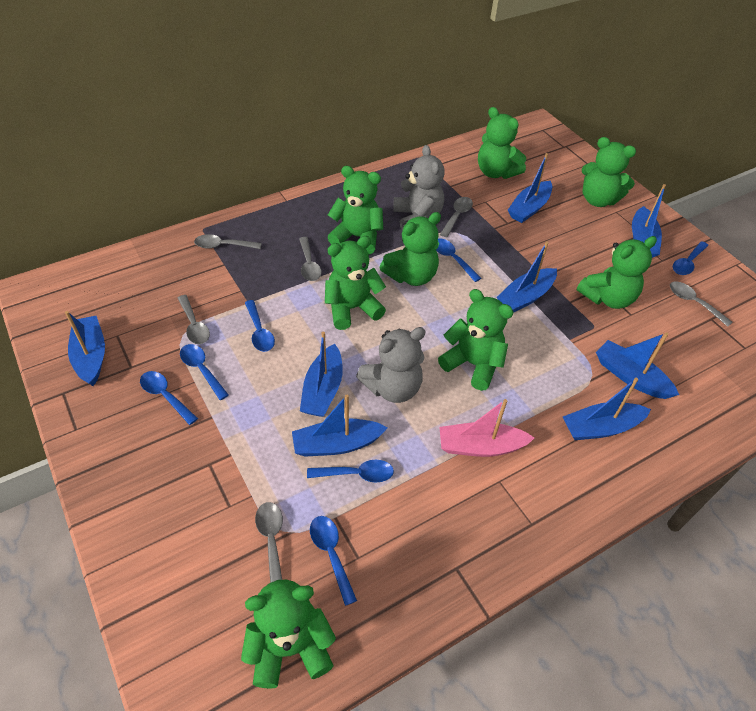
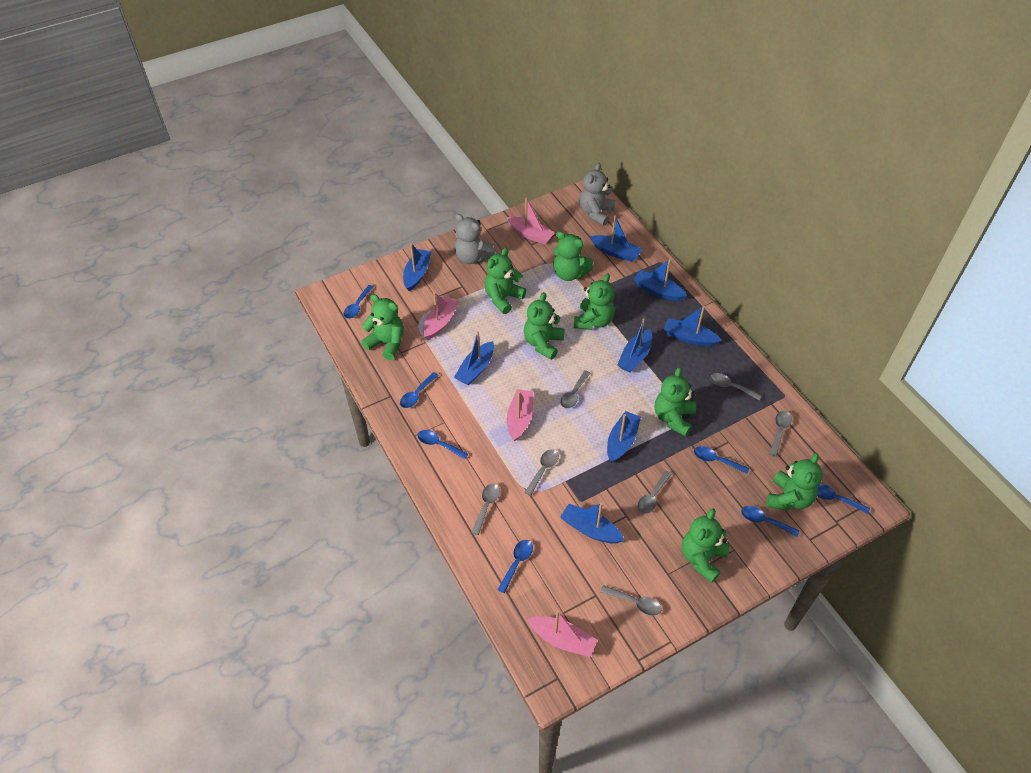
grey spoon: 6 -> 7
pink boat: 1 -> 4

